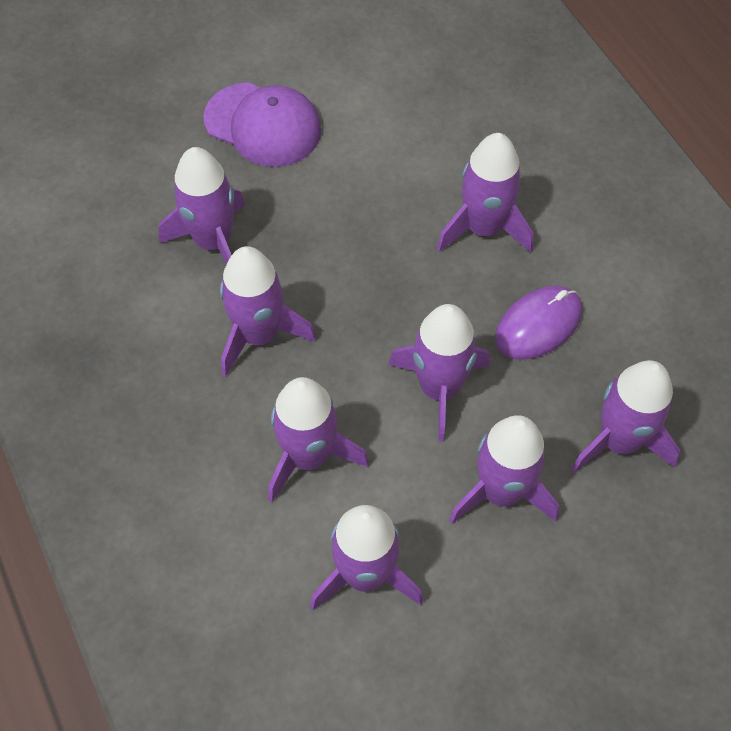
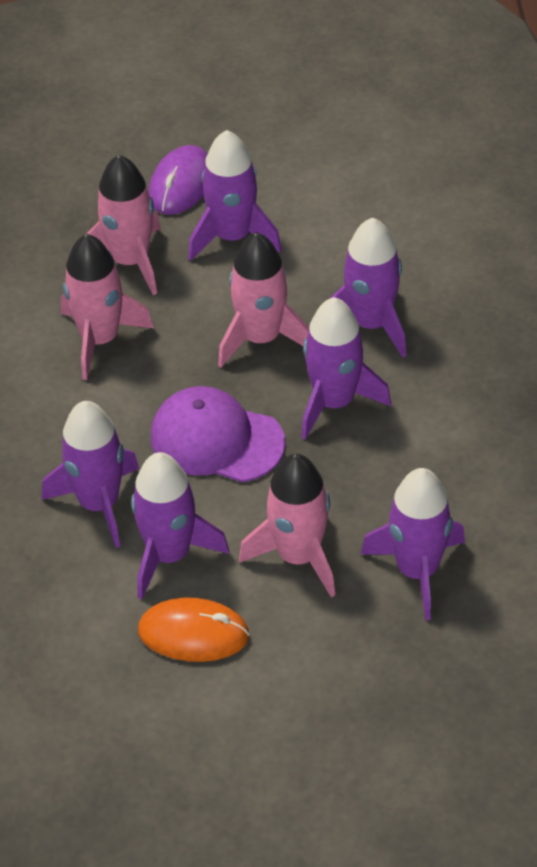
orange mouse: 0 -> 1
pink rocket: 0 -> 4
purple rocket: 8 -> 6

